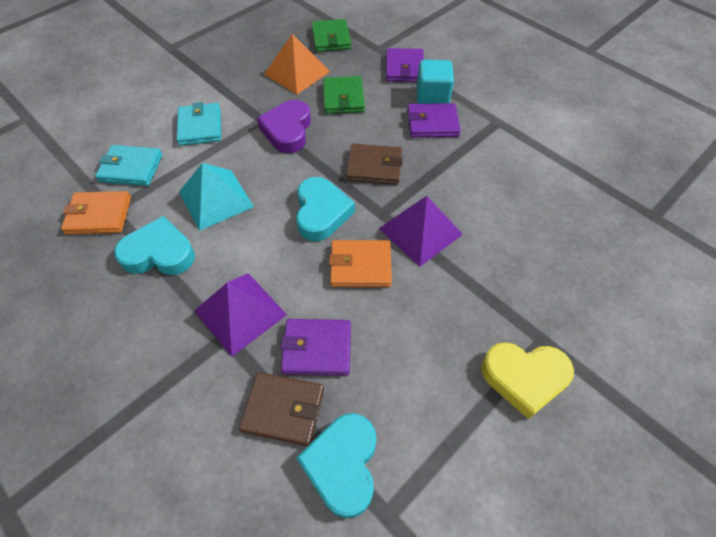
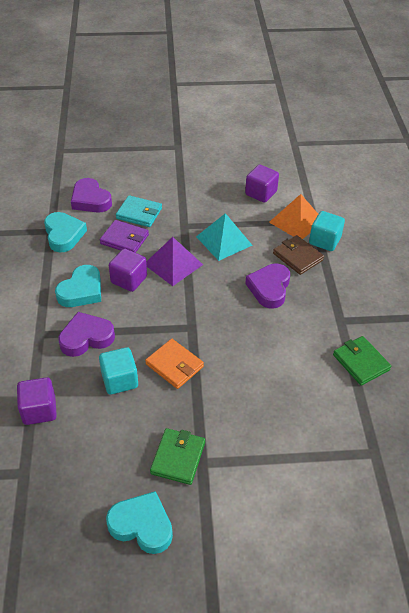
brown wallet: 2 -> 1
orange wallet: 2 -> 1
purple cube: 0 -> 3
purple heart: 1 -> 3
purple pyramid: 2 -> 1
purple wallet: 3 -> 1
turquoise cube: 1 -> 2
turquoise wallet: 2 -> 1
yellow heart: 1 -> 0

